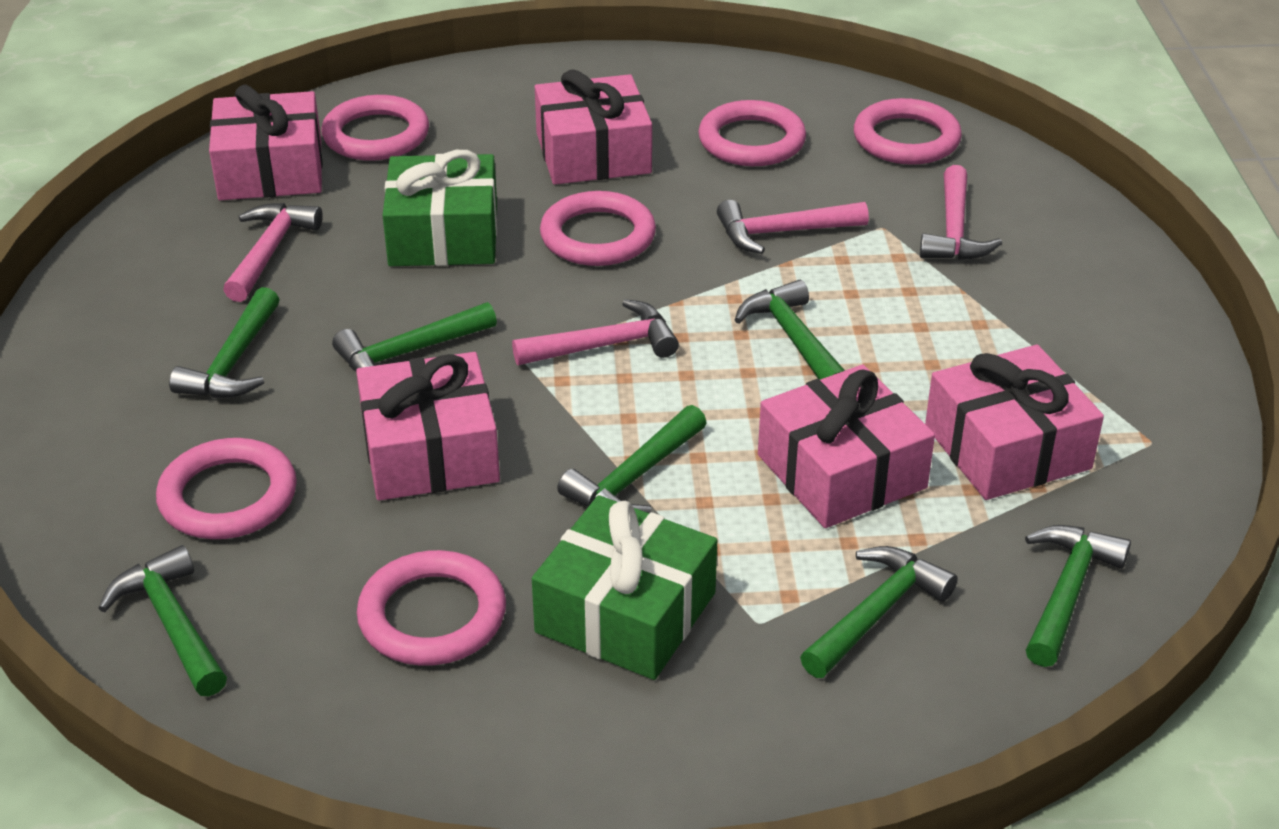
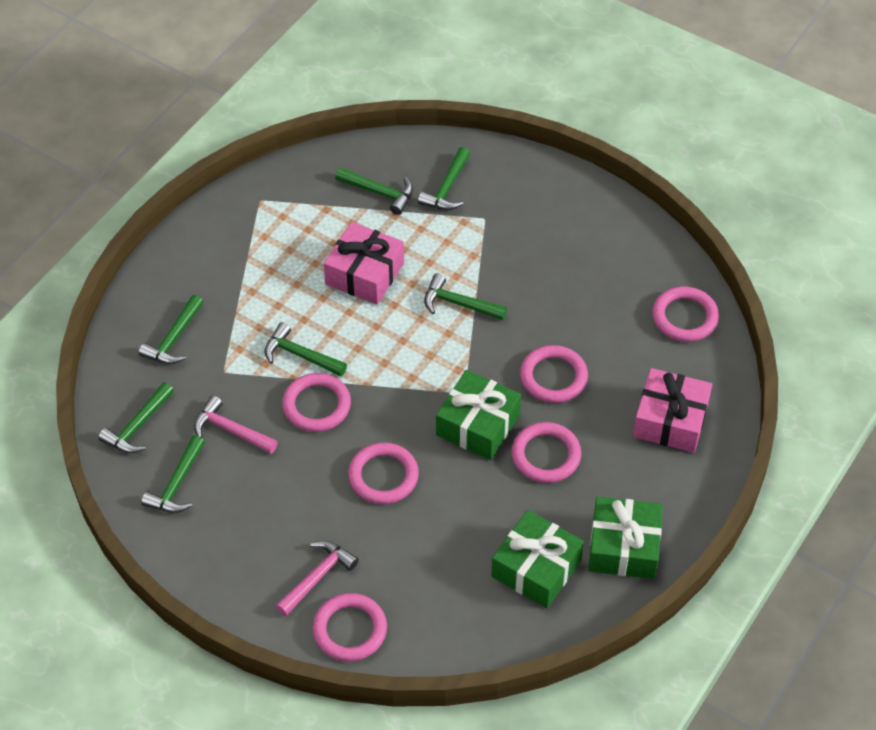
green gift: 2 -> 3
pink gift: 5 -> 2
pink hammer: 4 -> 2

